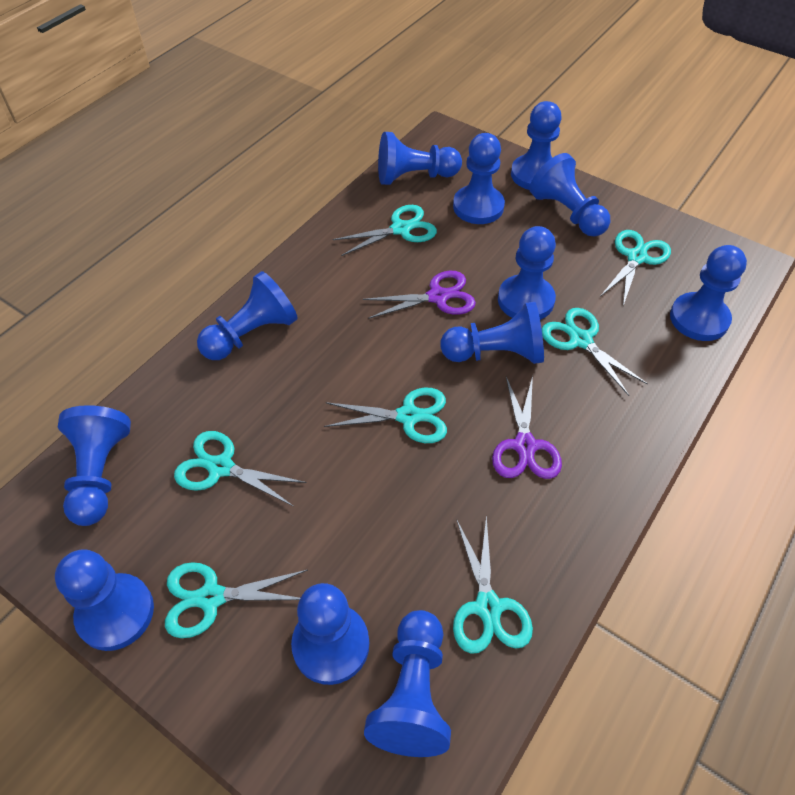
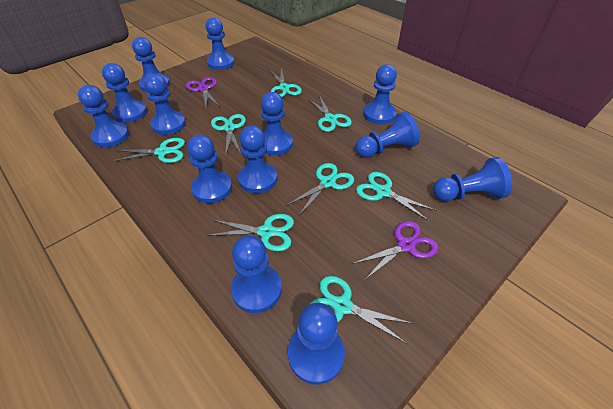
blue pawn: 12 -> 13
turquoise scissors: 7 -> 8

